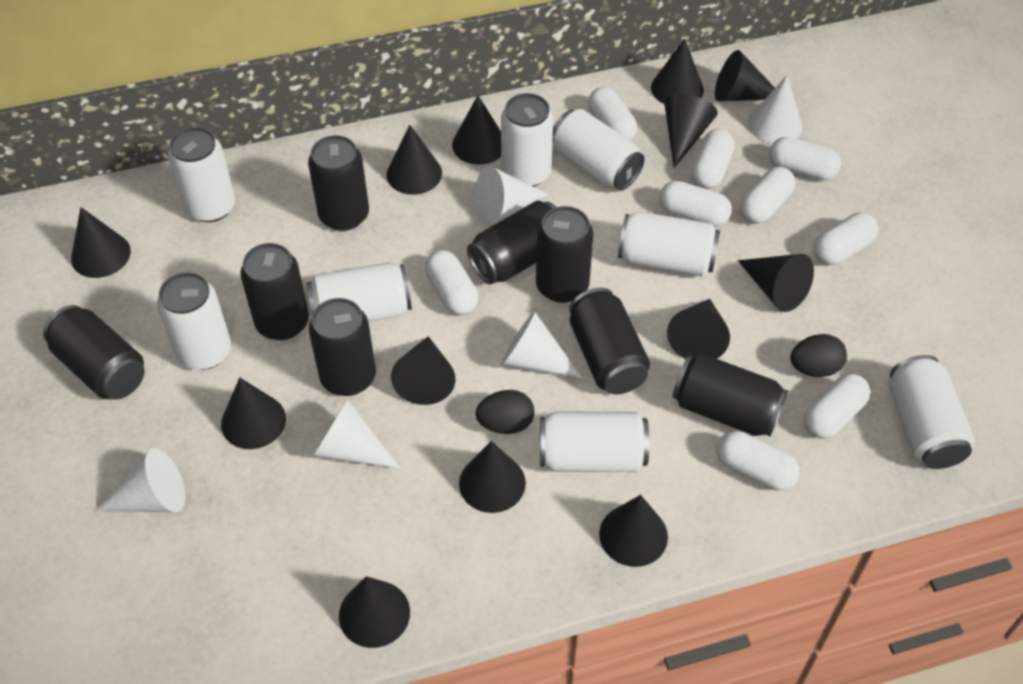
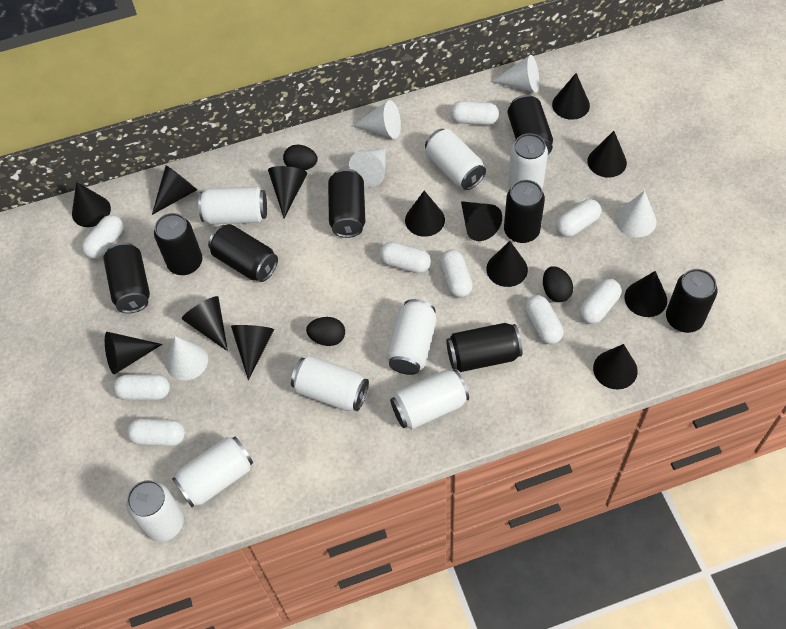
black egg: 2 -> 3

